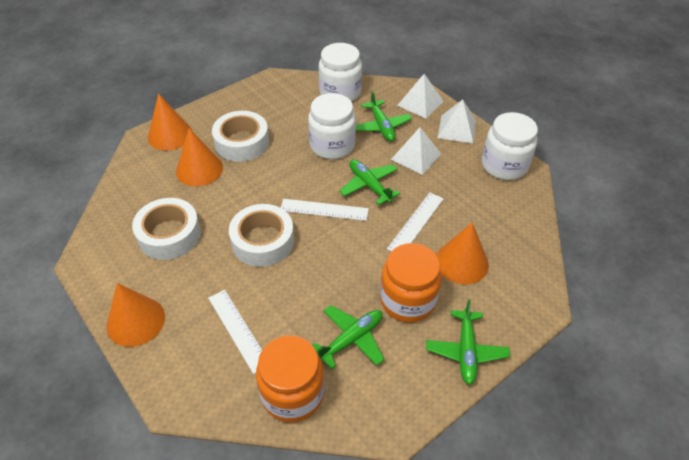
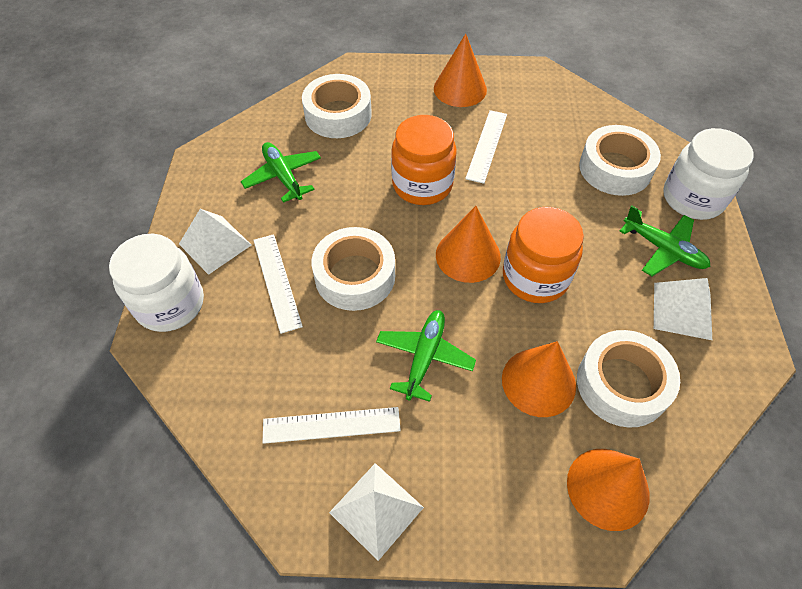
green plane: 4 -> 3
white jar: 3 -> 2
white tape: 3 -> 4

